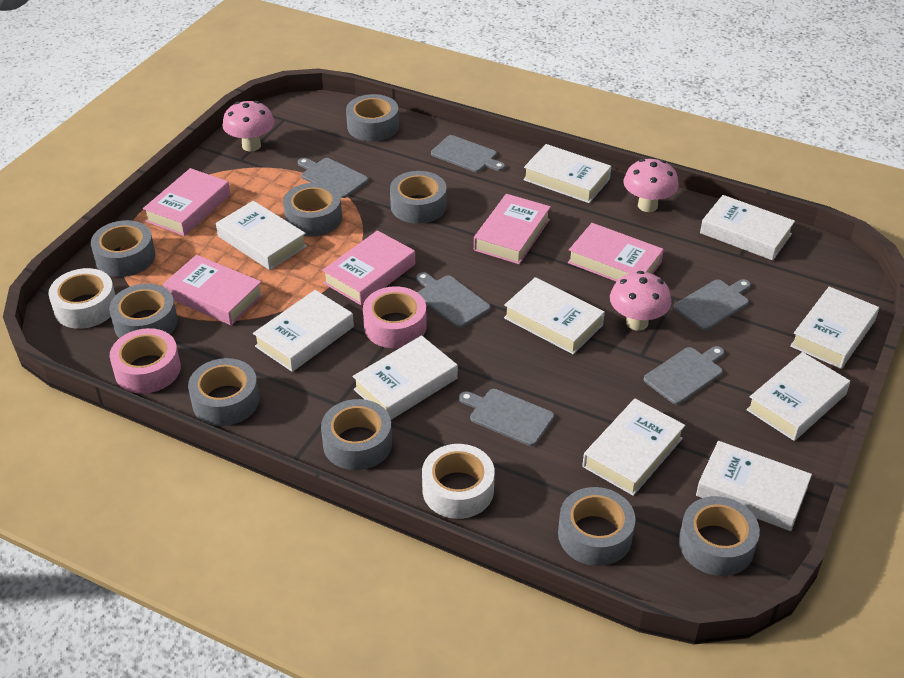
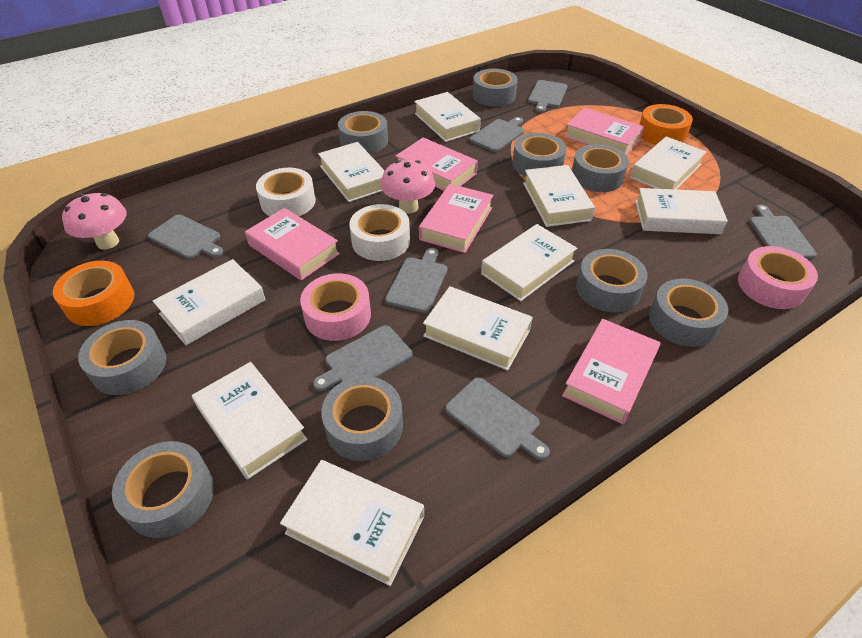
grey cutting board: 6 -> 7
orange tape: 0 -> 2
pink mushroom: 3 -> 2

